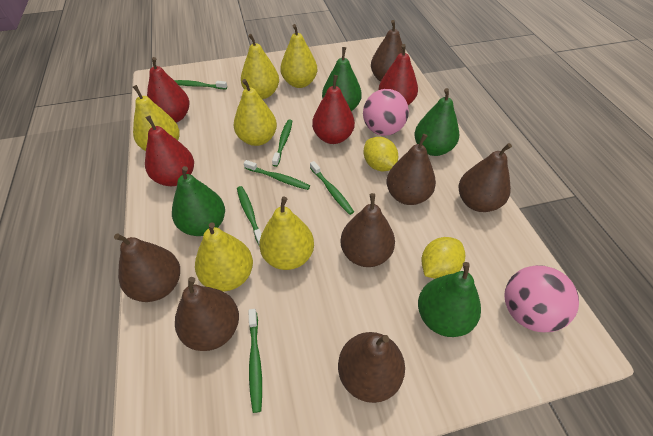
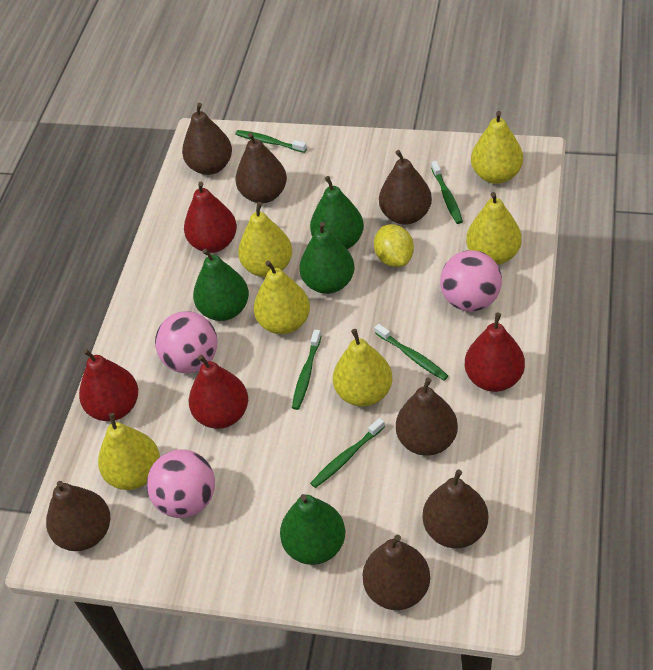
green toothbrush: 6 -> 5
pink ball: 2 -> 3
yellow lemon: 2 -> 1

